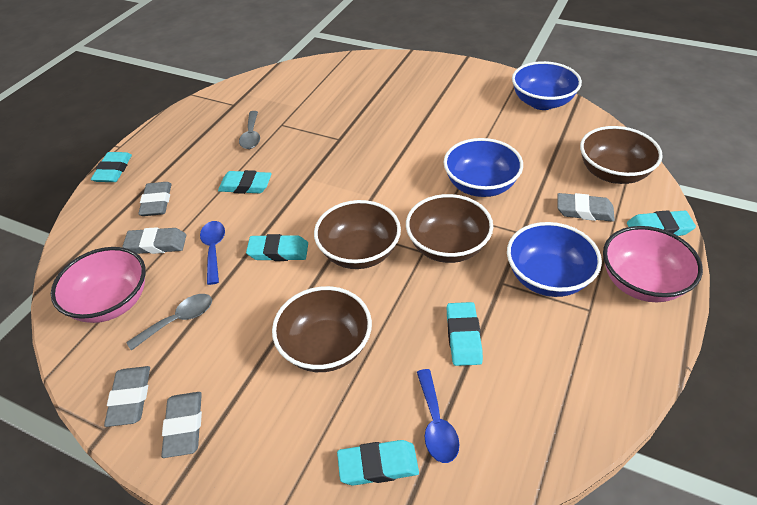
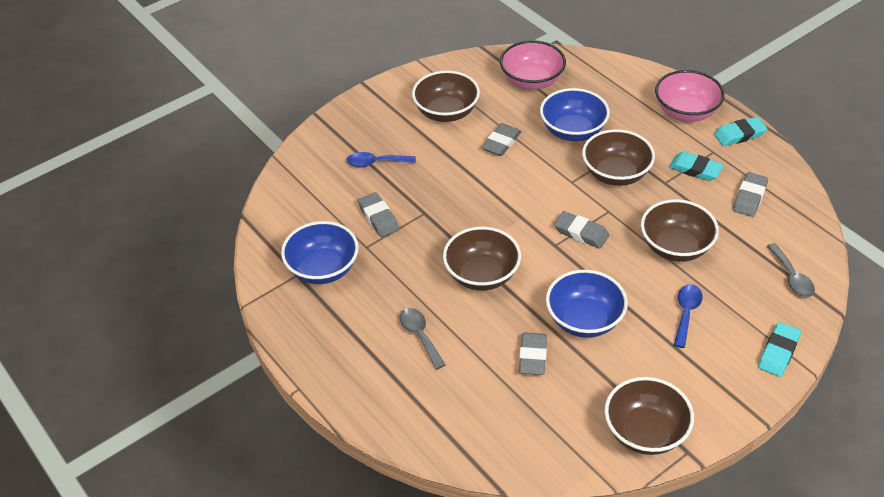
brown bowl: 4 -> 5
turquoise eraser: 6 -> 3

